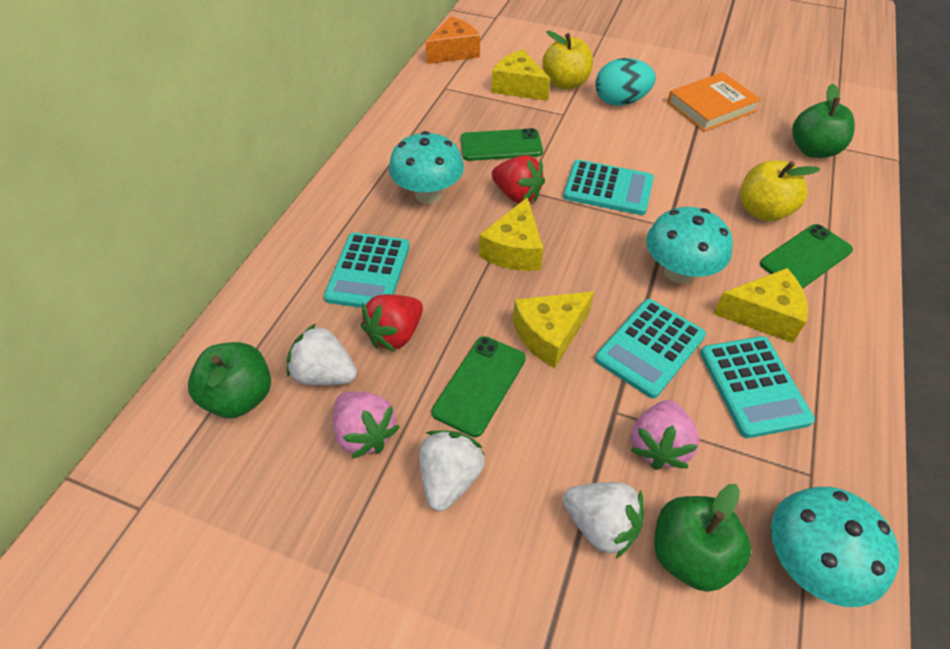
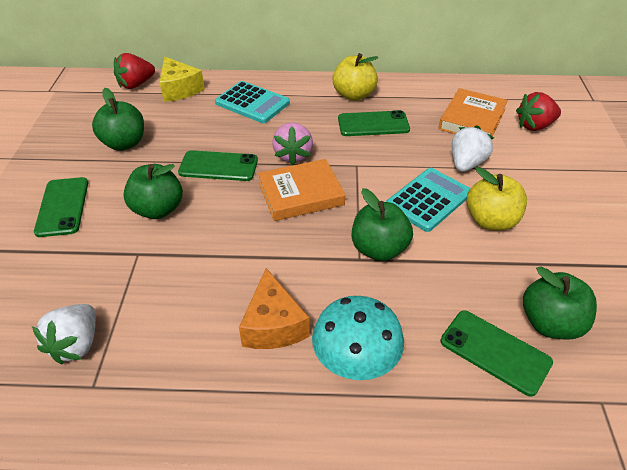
green apple: 3 -> 4
green phone: 3 -> 4
orange book: 1 -> 2
pink strawberry: 2 -> 1
turquoise calculator: 4 -> 2
turquoise egg: 1 -> 0
turquoise mushroom: 3 -> 1
white strawberry: 3 -> 2
yellow cheese: 4 -> 1

